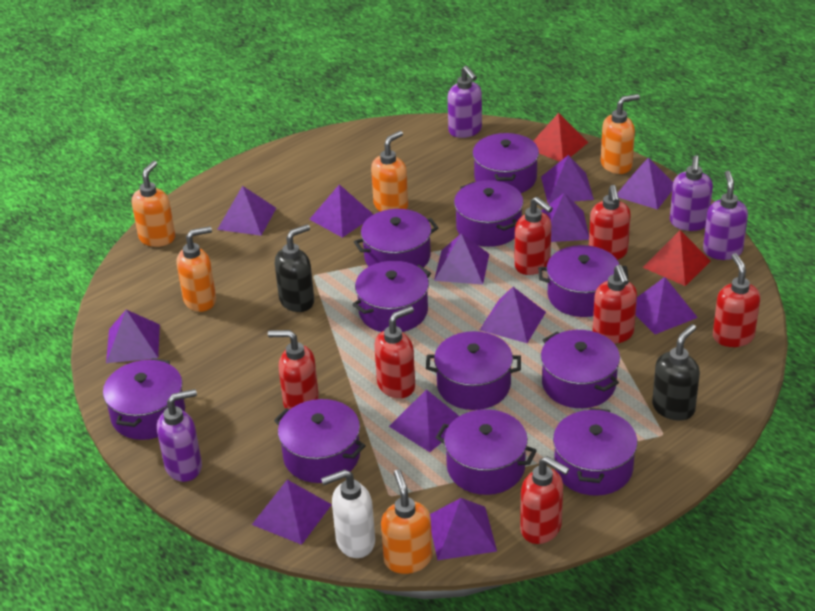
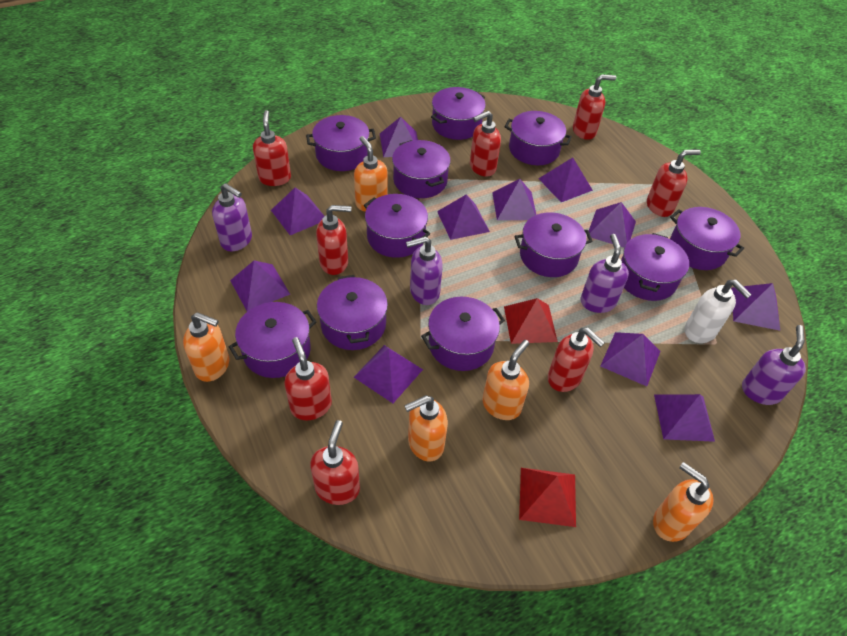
black soap dispenser: 2 -> 0
purple pyramid: 12 -> 11
red soap dispenser: 7 -> 8

